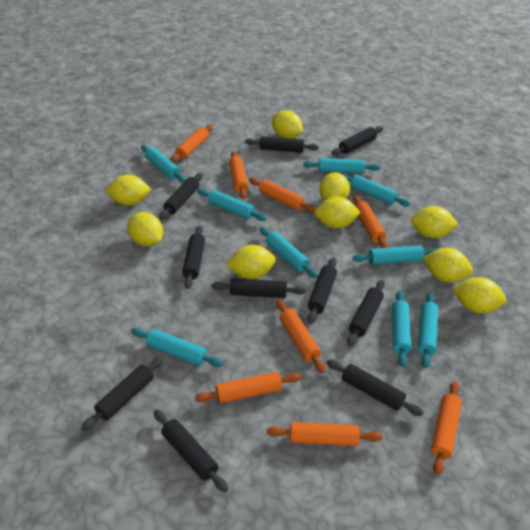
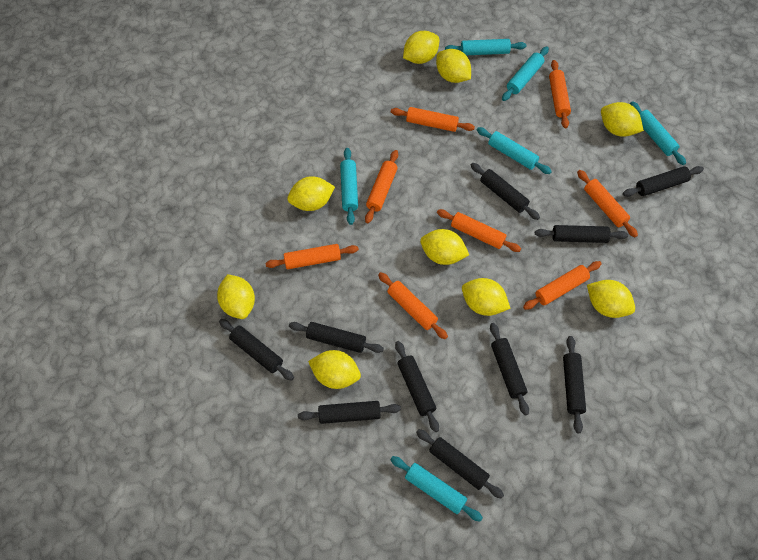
turquoise rolling pin: 9 -> 6

